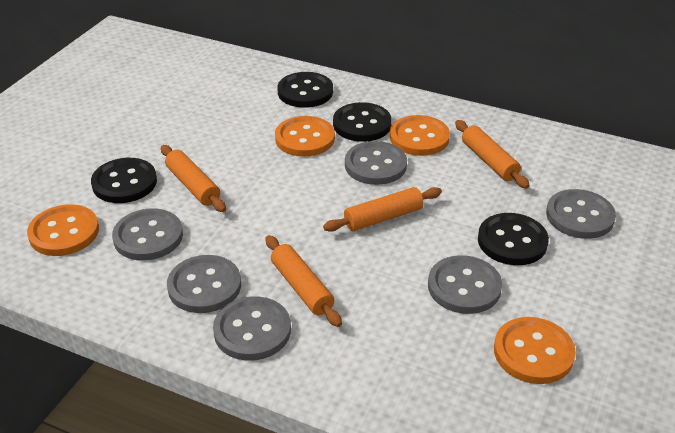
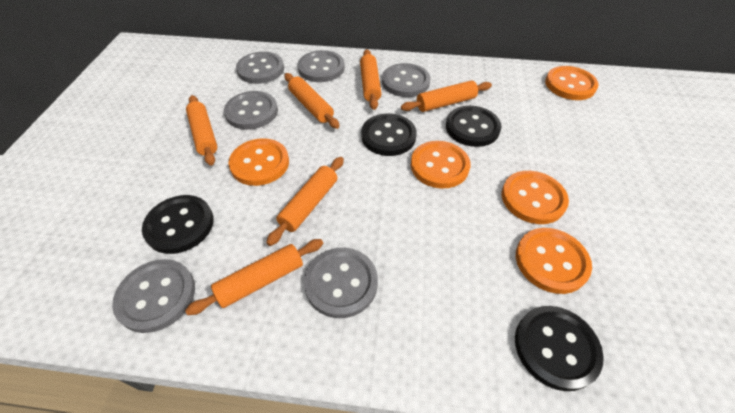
orange button: 4 -> 5
orange rolling pin: 4 -> 6

